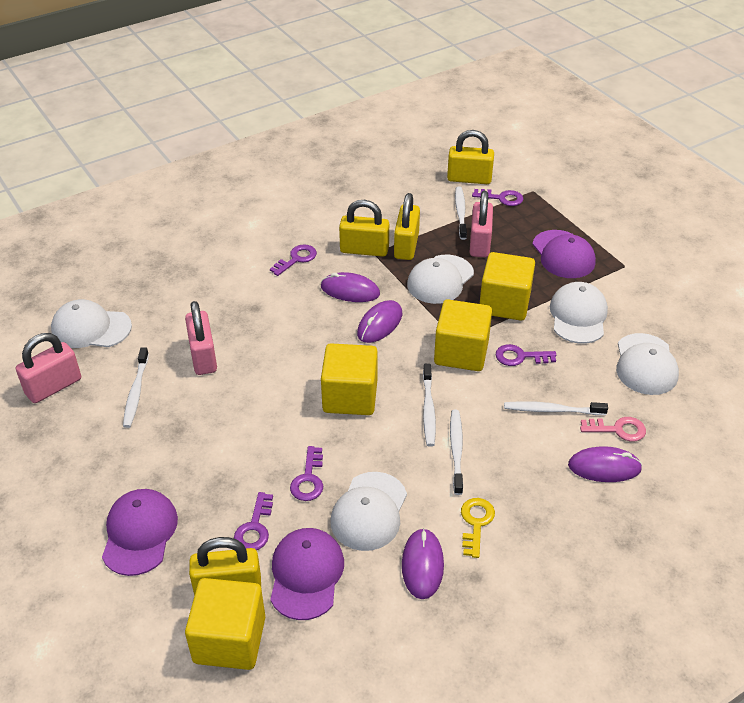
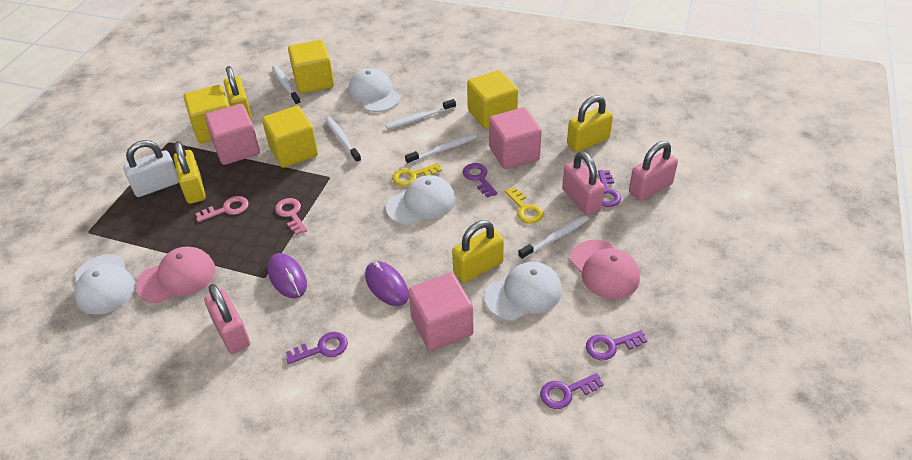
pink cap: 0 -> 2
pink cube: 0 -> 3
pink key: 1 -> 2
purple cap: 3 -> 0
purple mouse: 4 -> 2
white cap: 5 -> 4
white padlock: 0 -> 1
yellow key: 1 -> 2

